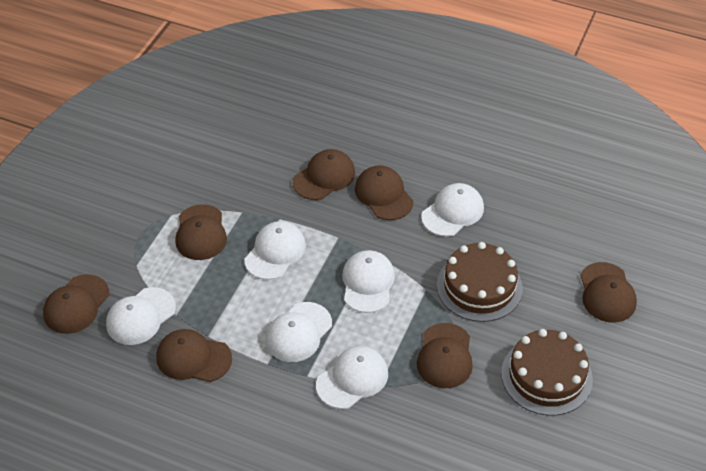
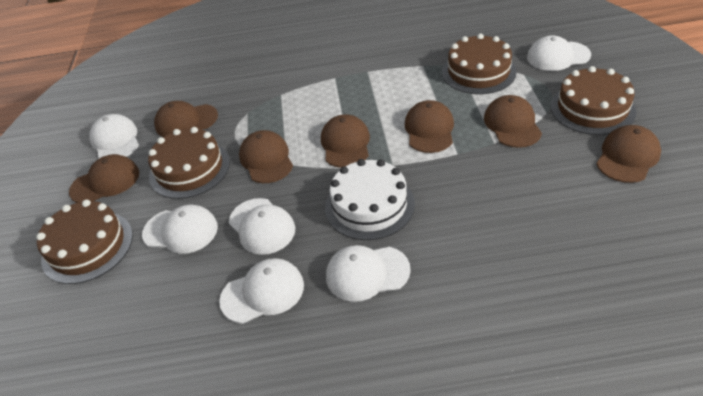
brown cake: 2 -> 4
white cake: 0 -> 1

